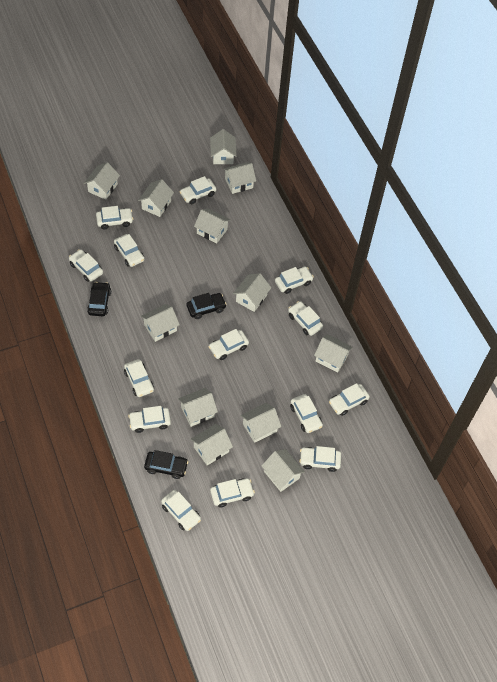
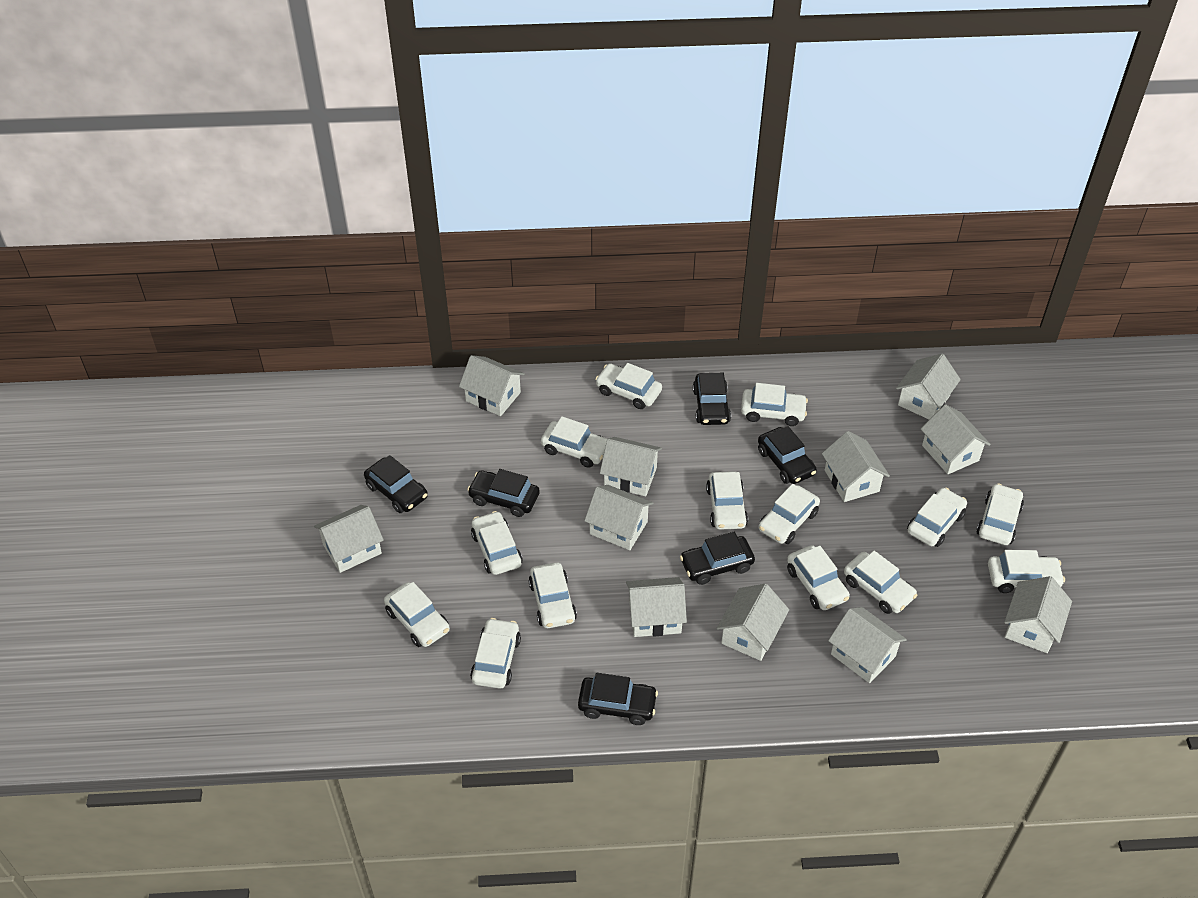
black car: 3 -> 6
white house: 12 -> 11

